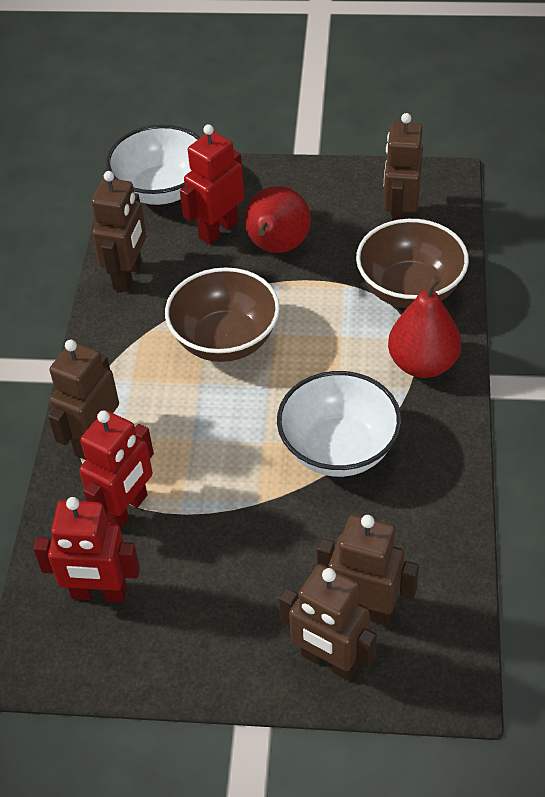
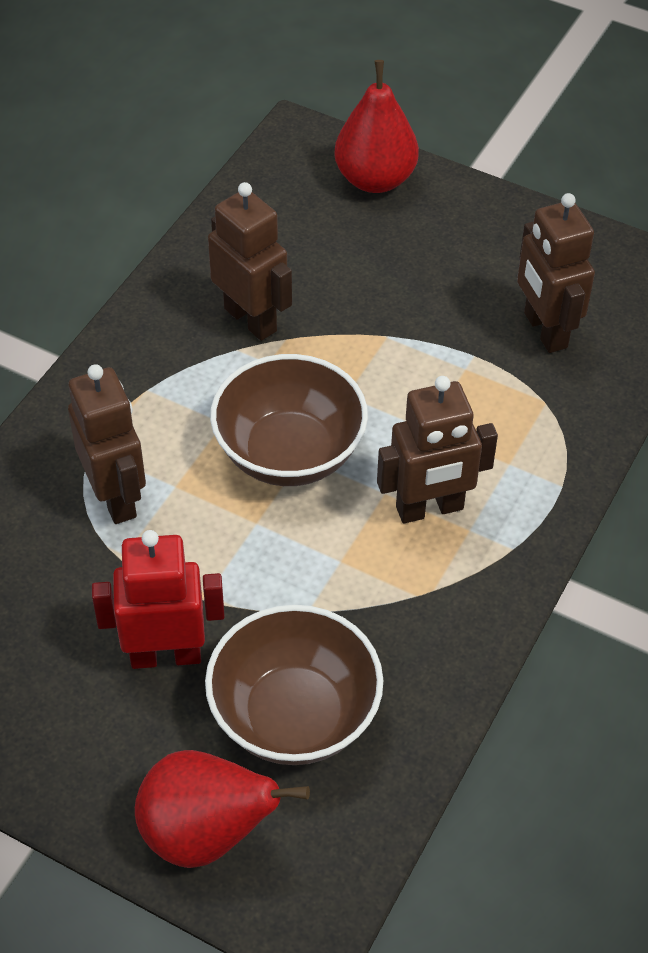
brown robot: 5 -> 4
red robot: 3 -> 1
white bowl: 2 -> 0

